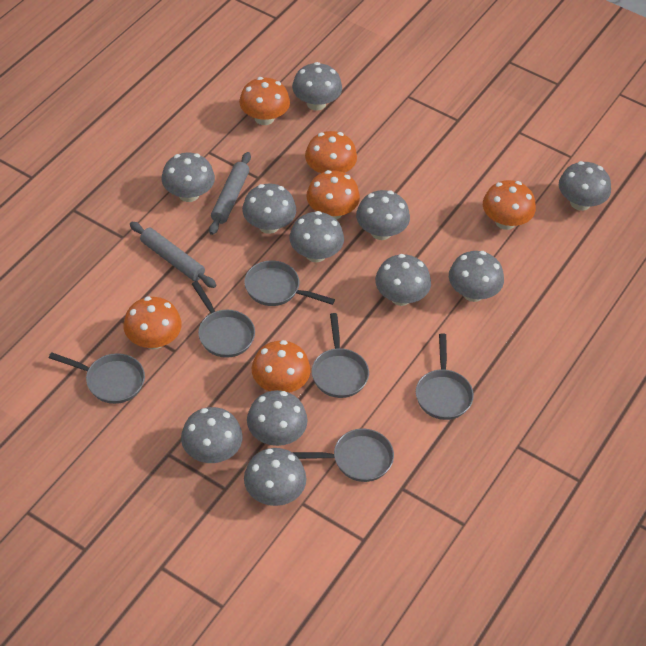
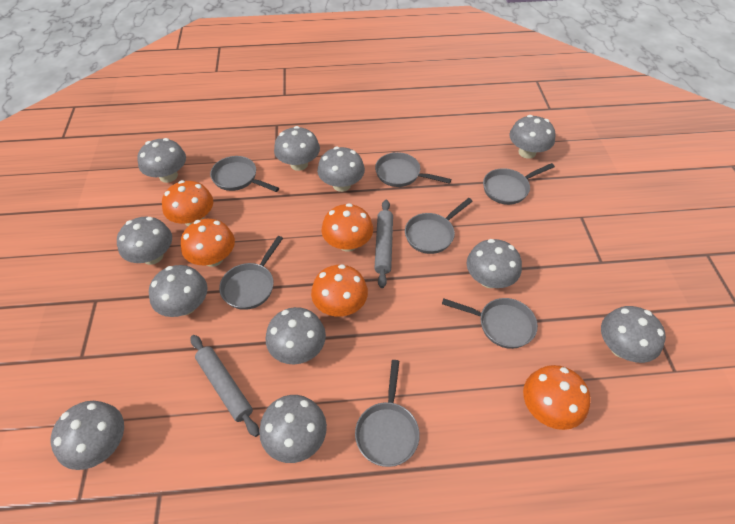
grey pan: 6 -> 7
orange mushroom: 6 -> 5

